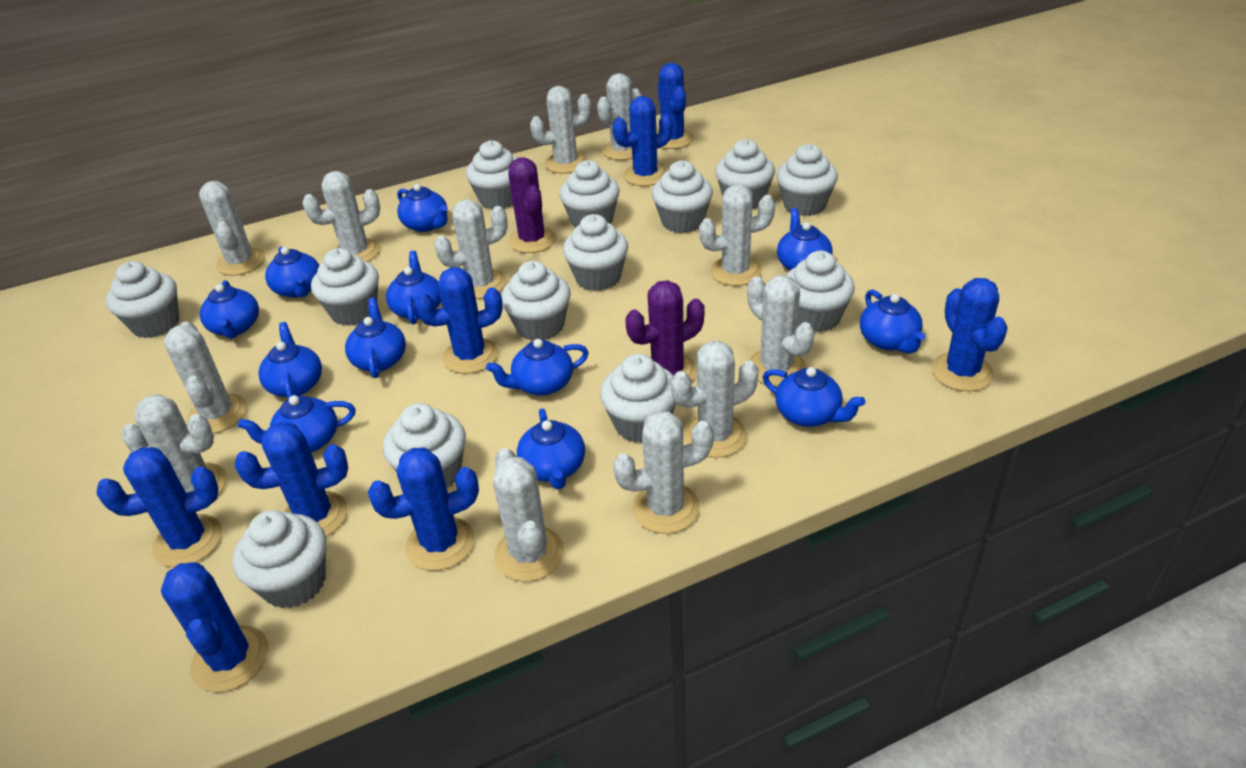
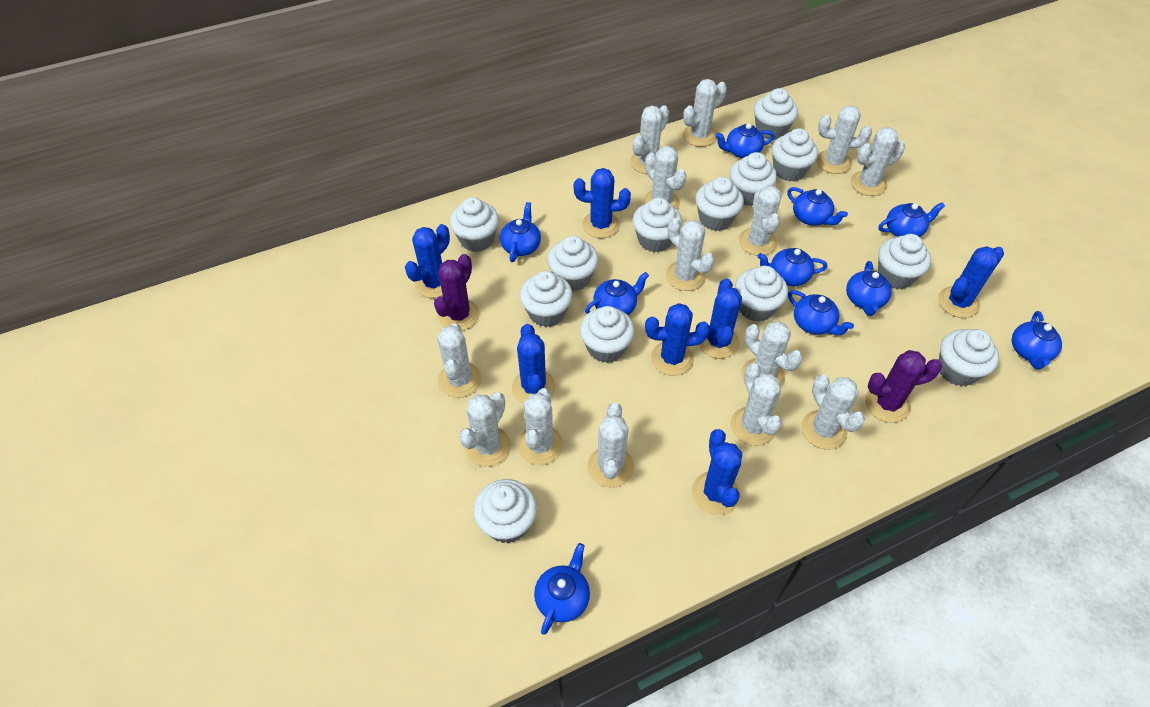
blue cactus: 8 -> 7
blue teapot: 12 -> 10
white cactus: 12 -> 14

